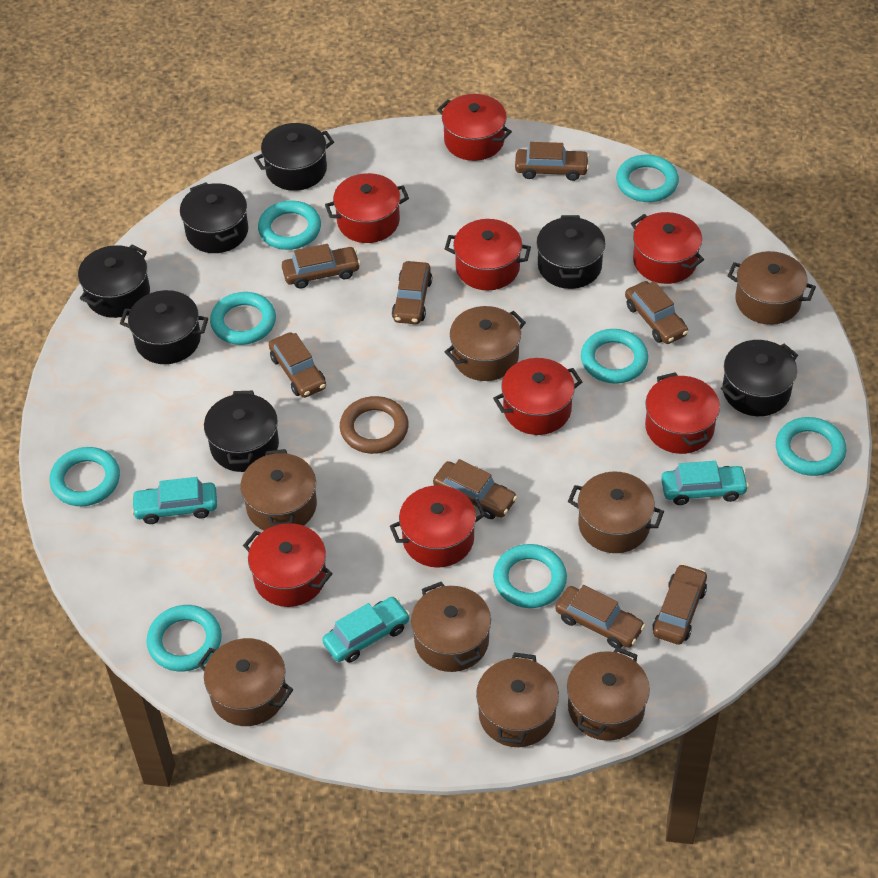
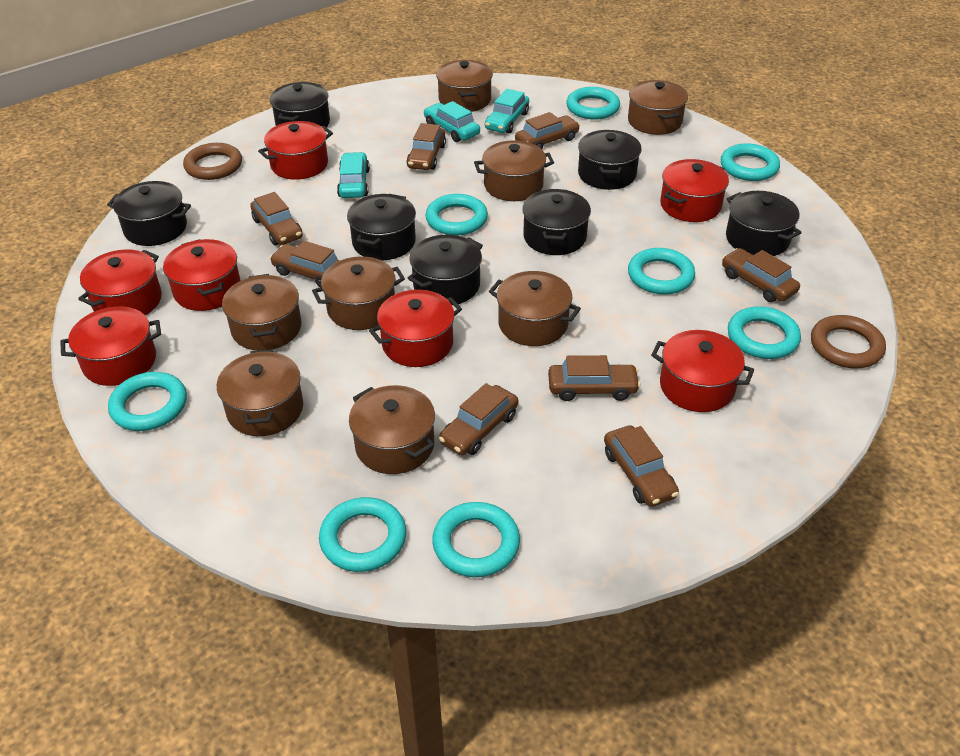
brown ring: 1 -> 2
red pot: 8 -> 7

